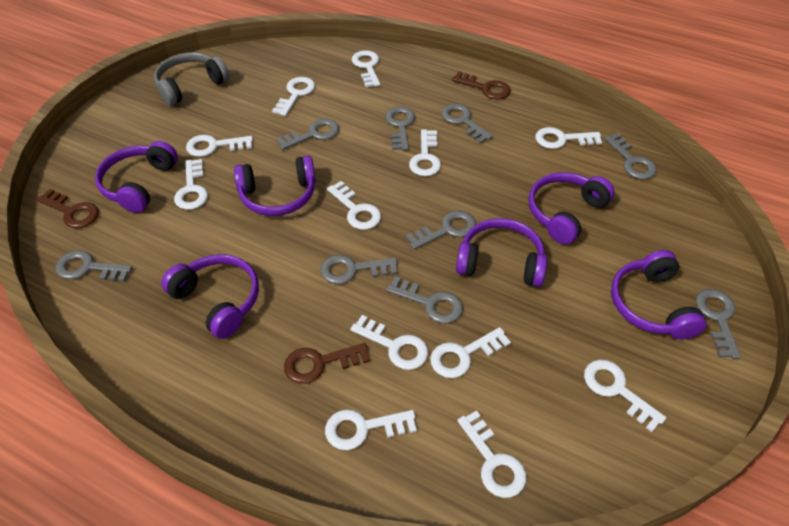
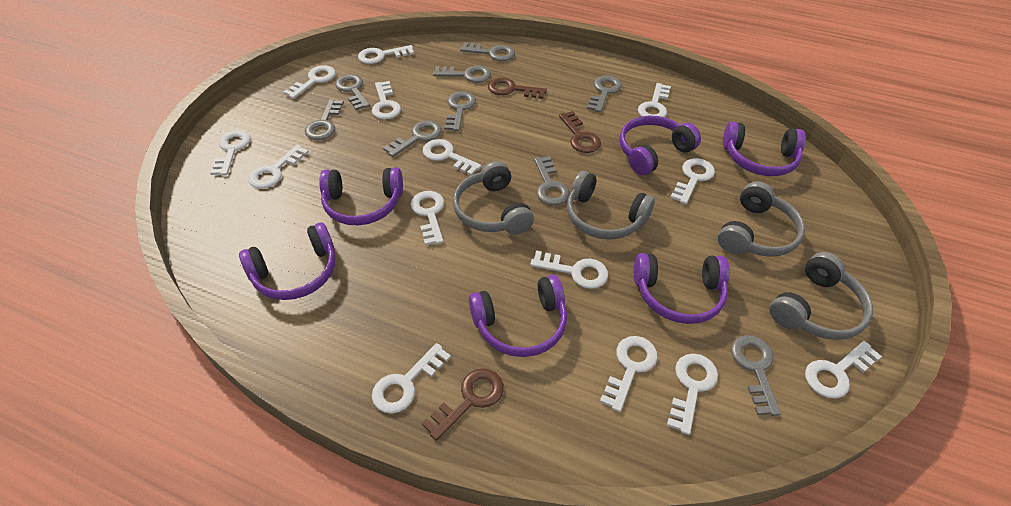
grey headphones: 1 -> 4
white key: 12 -> 14

